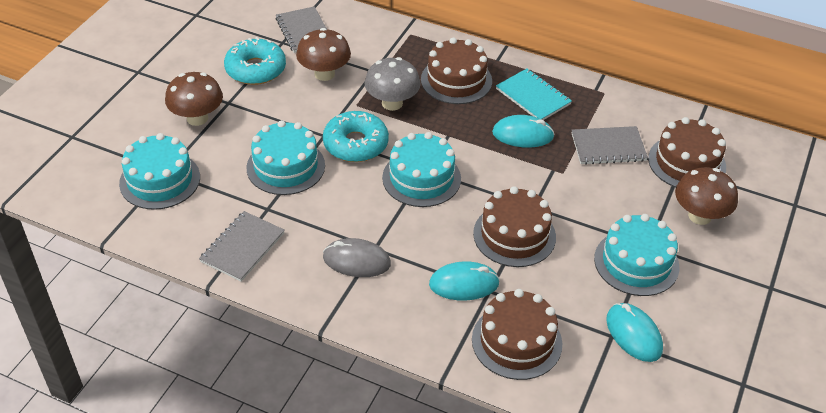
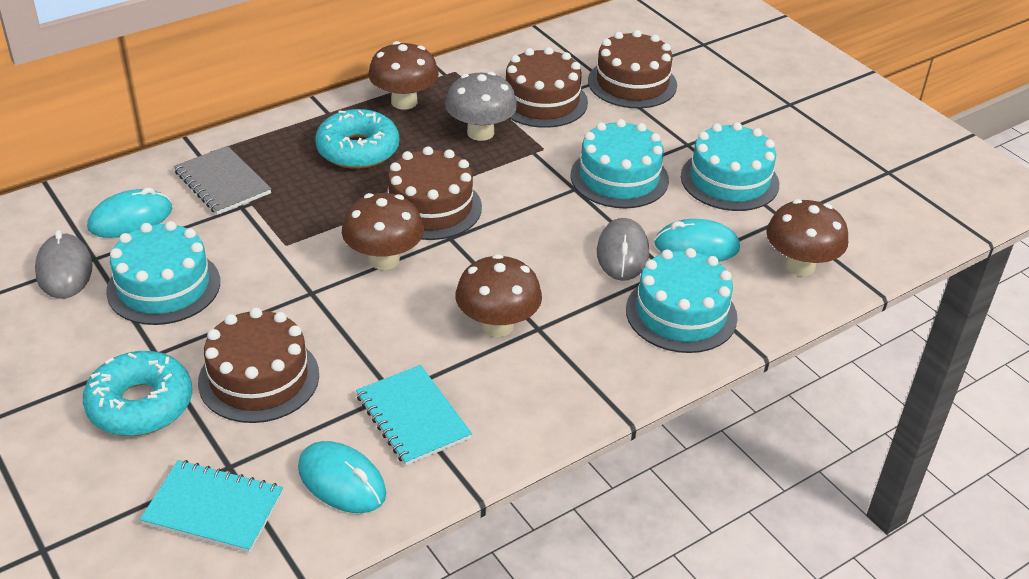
brown mushroom: 3 -> 4
grey mouse: 1 -> 2
grey notebook: 3 -> 1
turquoise notebook: 1 -> 2

